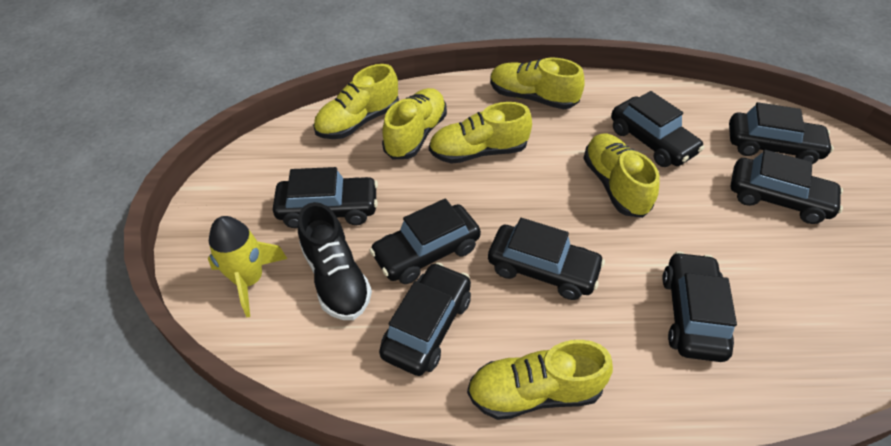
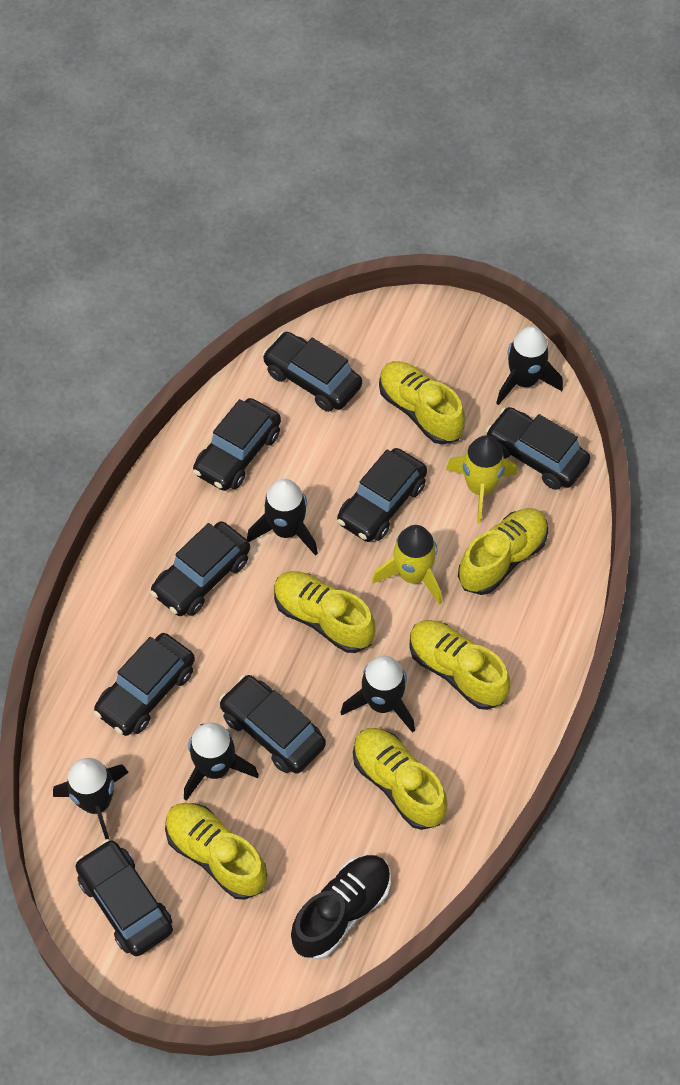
black rocket: 0 -> 5
yellow rocket: 1 -> 2

